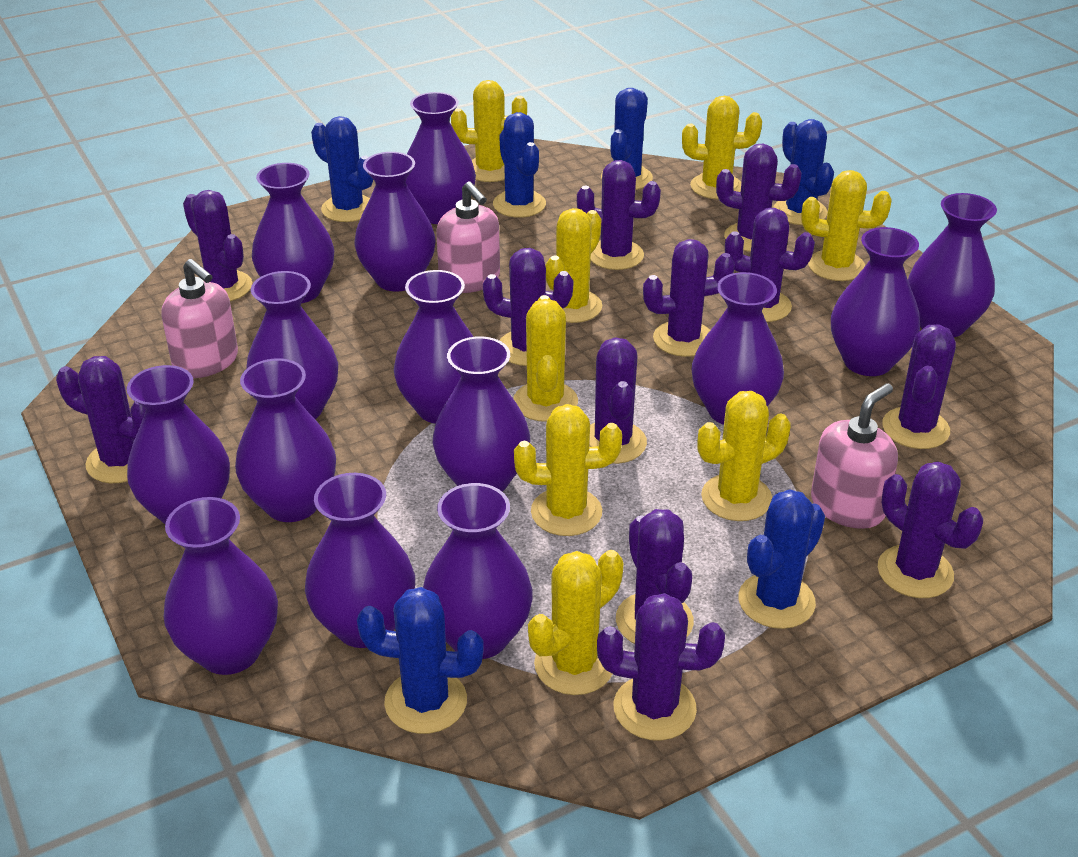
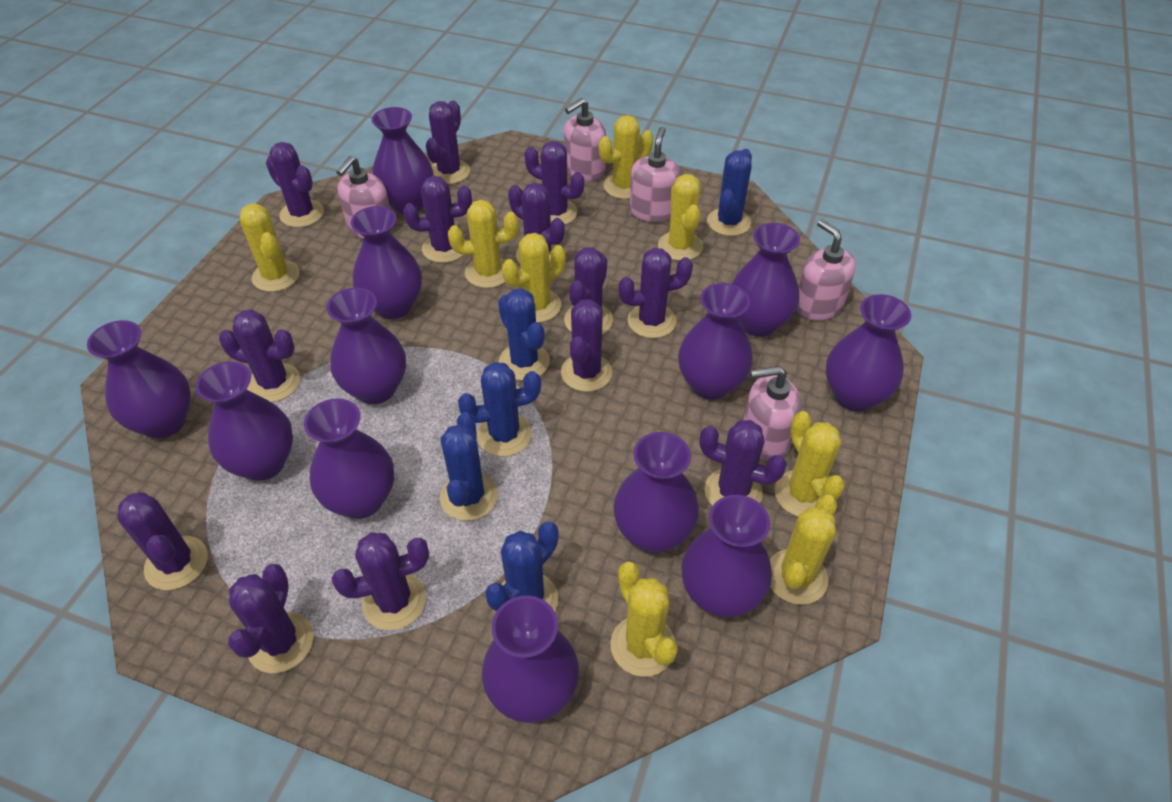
blue cactus: 6 -> 5
pink soap dispenser: 3 -> 5
purple cactus: 12 -> 13
purple vase: 14 -> 12

